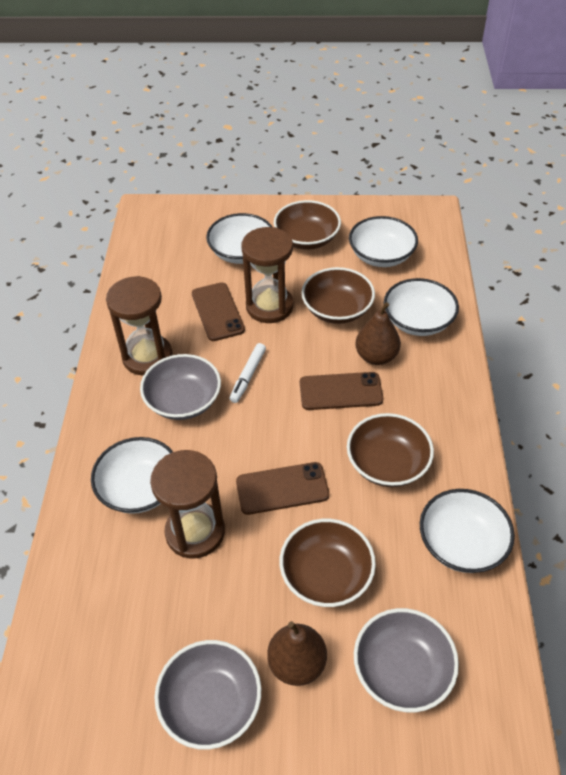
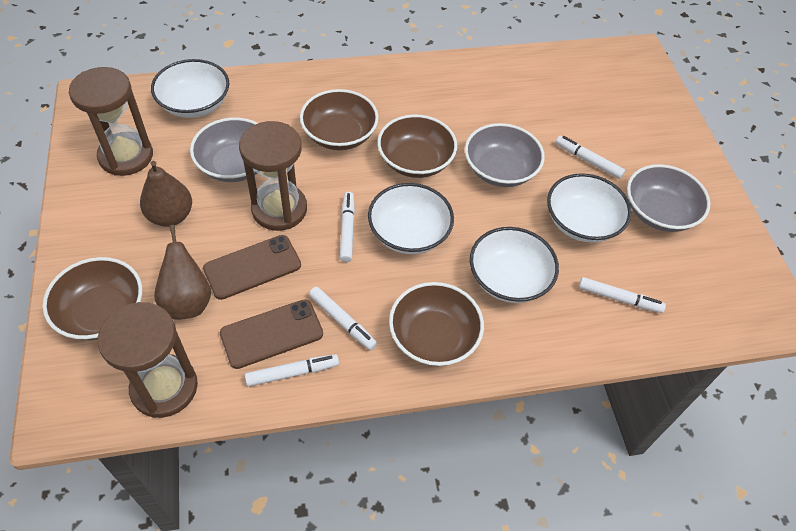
brown phone: 3 -> 2
white bowl: 5 -> 4
white marker: 1 -> 5

